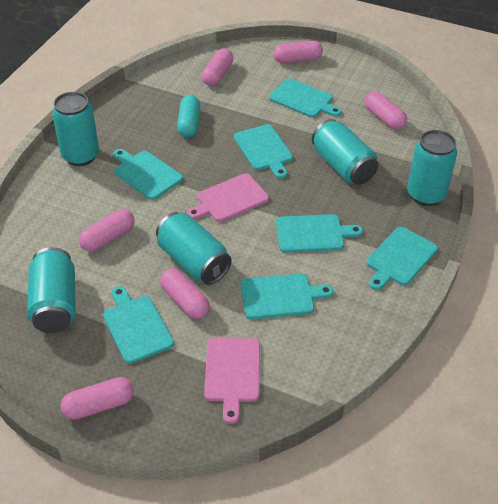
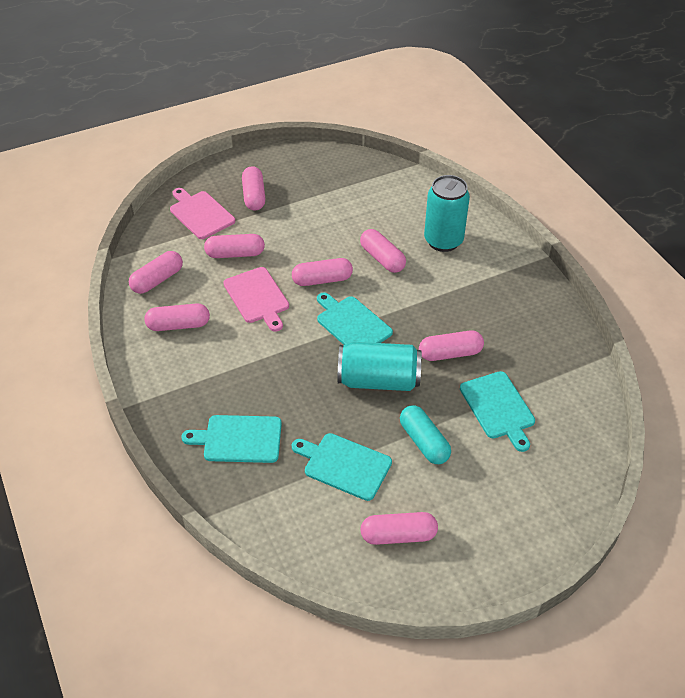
pink capsule: 6 -> 8
turquoise can: 5 -> 2
turquoise cutting board: 7 -> 4

